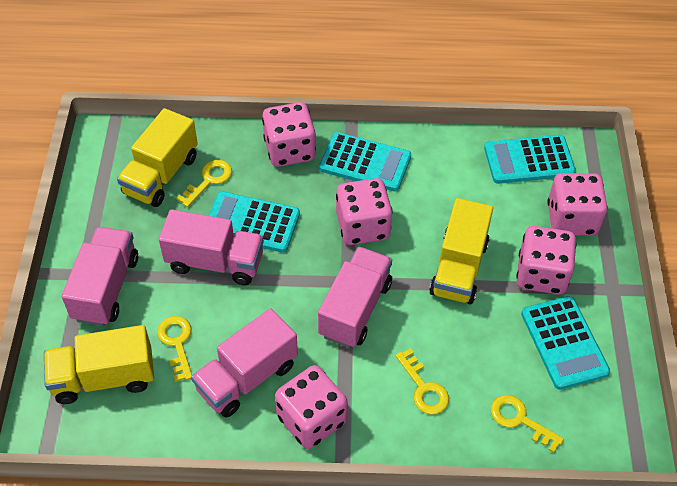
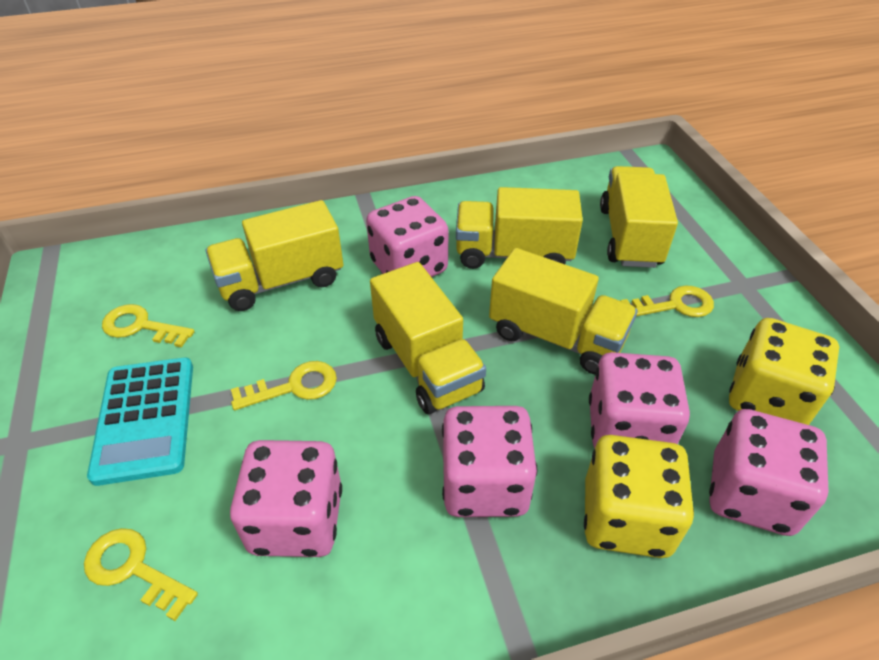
pink truck: 4 -> 0
turquoise calculator: 4 -> 1
yellow dice: 0 -> 2
yellow truck: 3 -> 5

